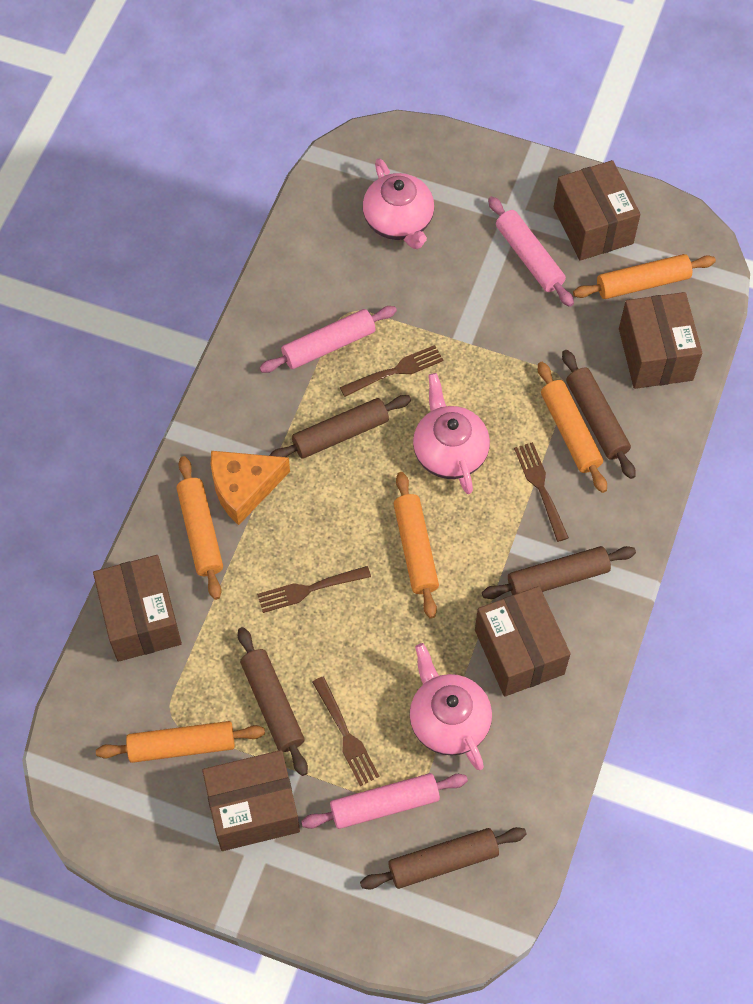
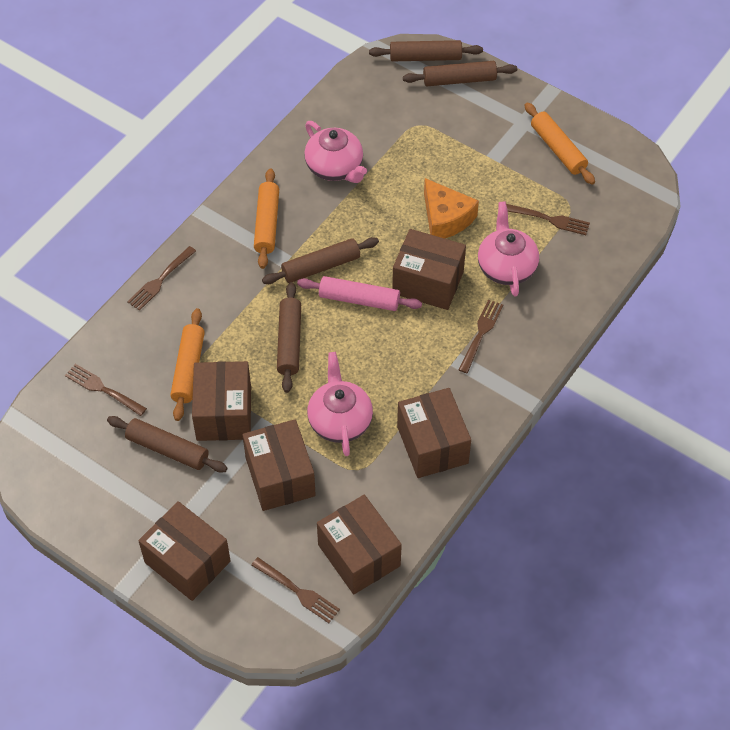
brown box: 5 -> 6
brown fork: 4 -> 5
orange rolling pin: 5 -> 3
pink rolling pin: 3 -> 1

